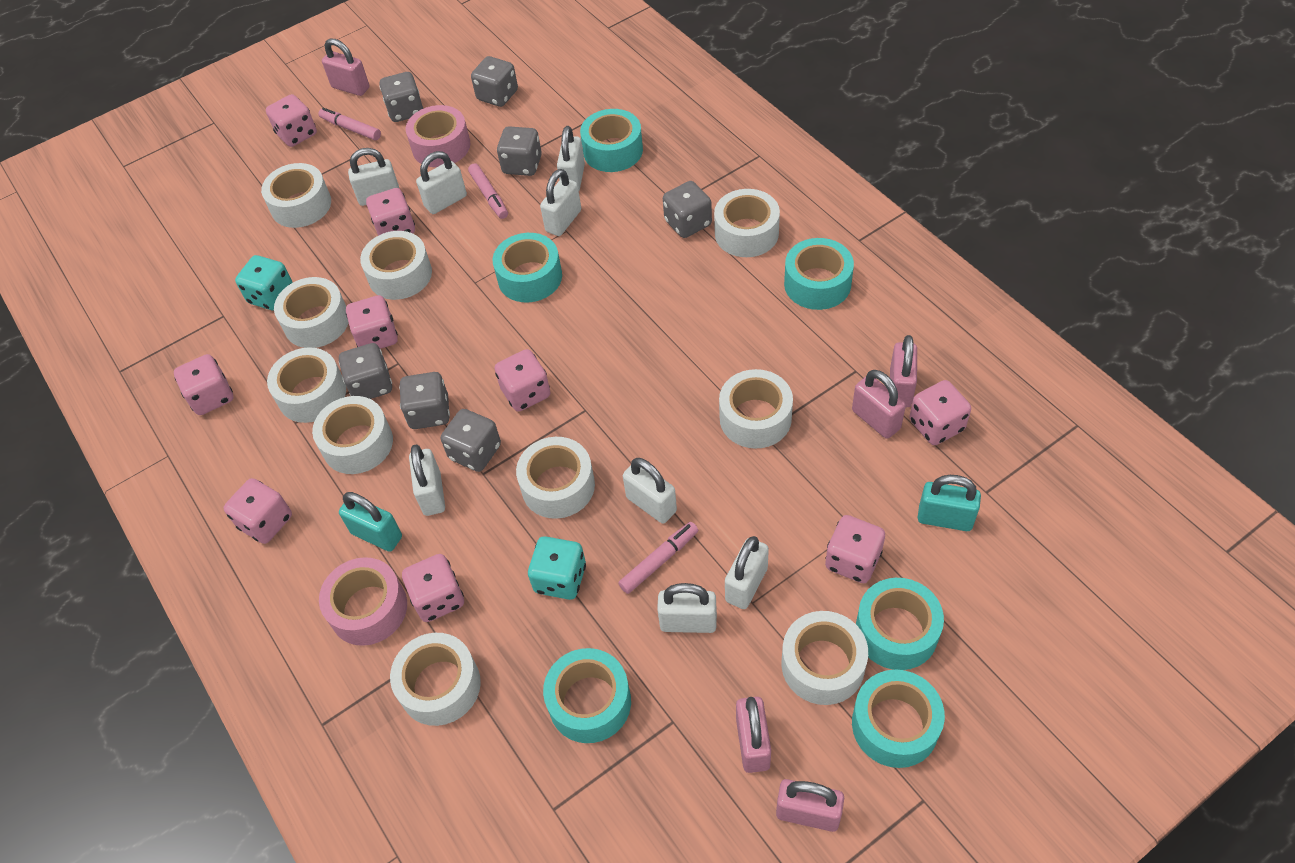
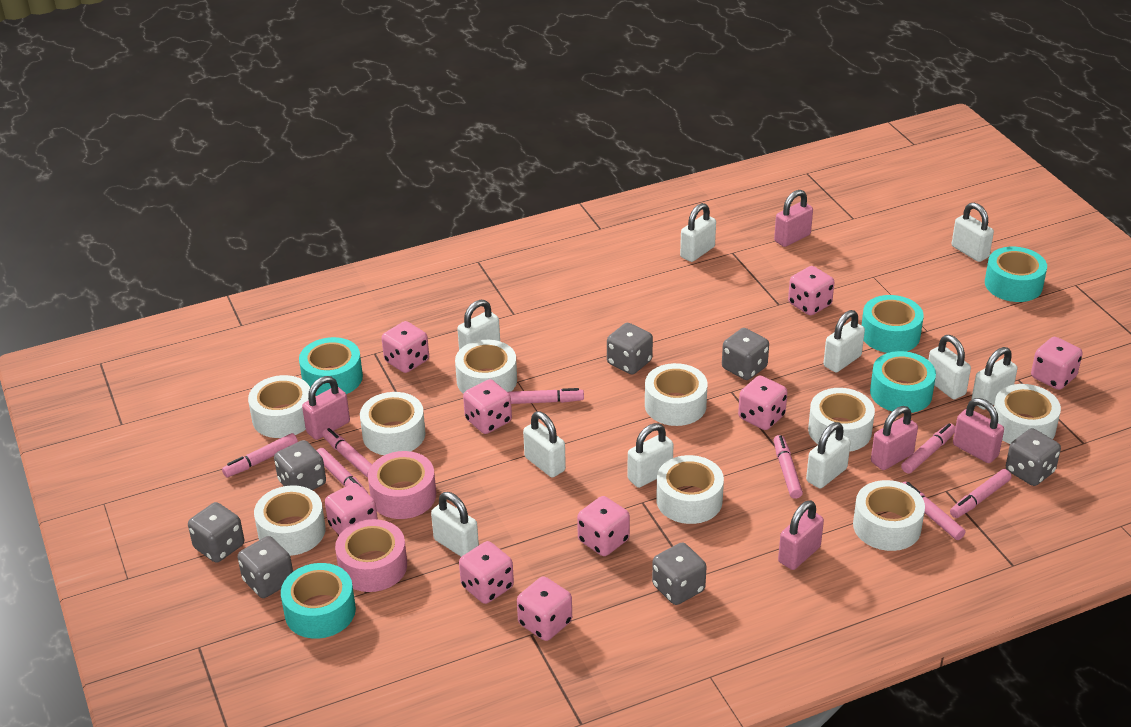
pink marker: 3 -> 8
turquoise dice: 2 -> 0
turquoise padlock: 2 -> 0
turquoise tape: 6 -> 5
white padlock: 8 -> 10
white tape: 10 -> 9

